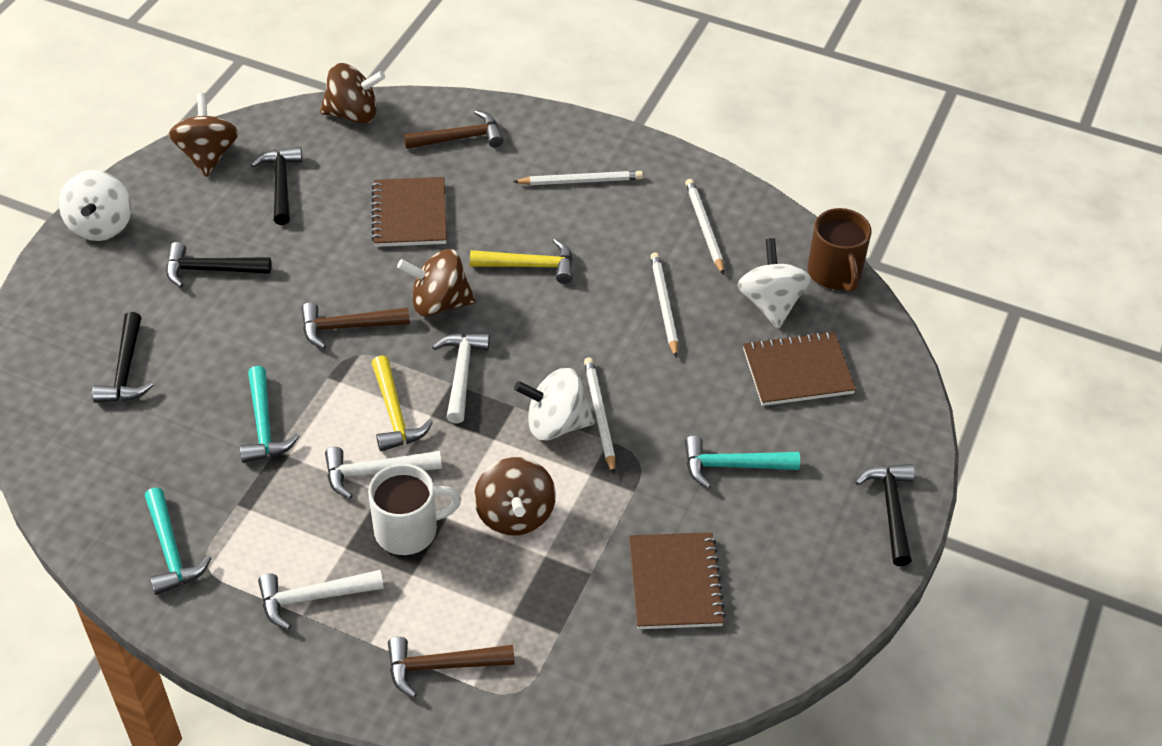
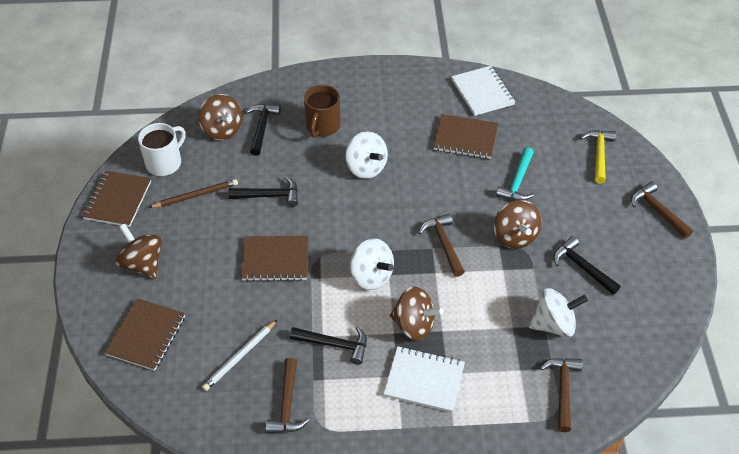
brown hammer: 3 -> 4
brown notebook: 3 -> 4
brown pencil: 0 -> 1
turquoise hammer: 3 -> 1
white hammer: 3 -> 0
white notebook: 0 -> 2
white pencil: 4 -> 1
yellow hammer: 2 -> 1

